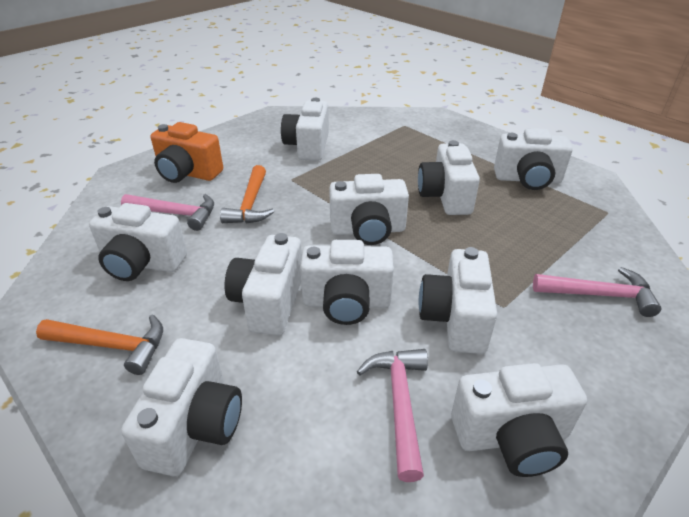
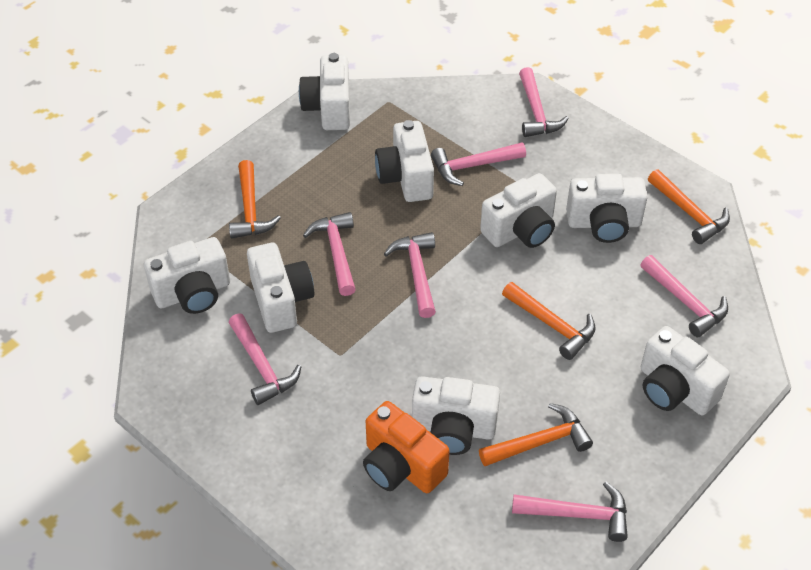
orange hammer: 2 -> 4
pink hammer: 3 -> 7
white camera: 10 -> 8

